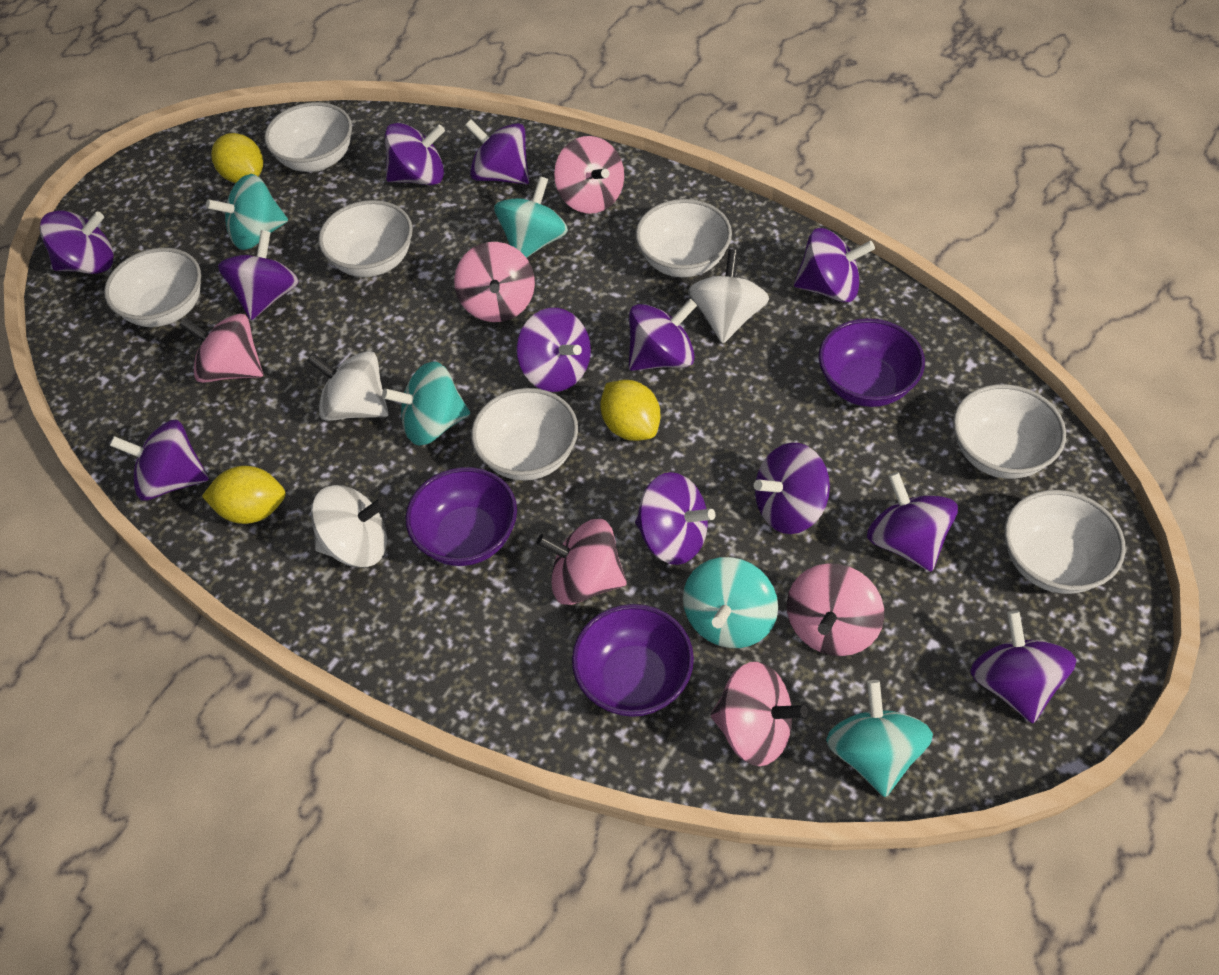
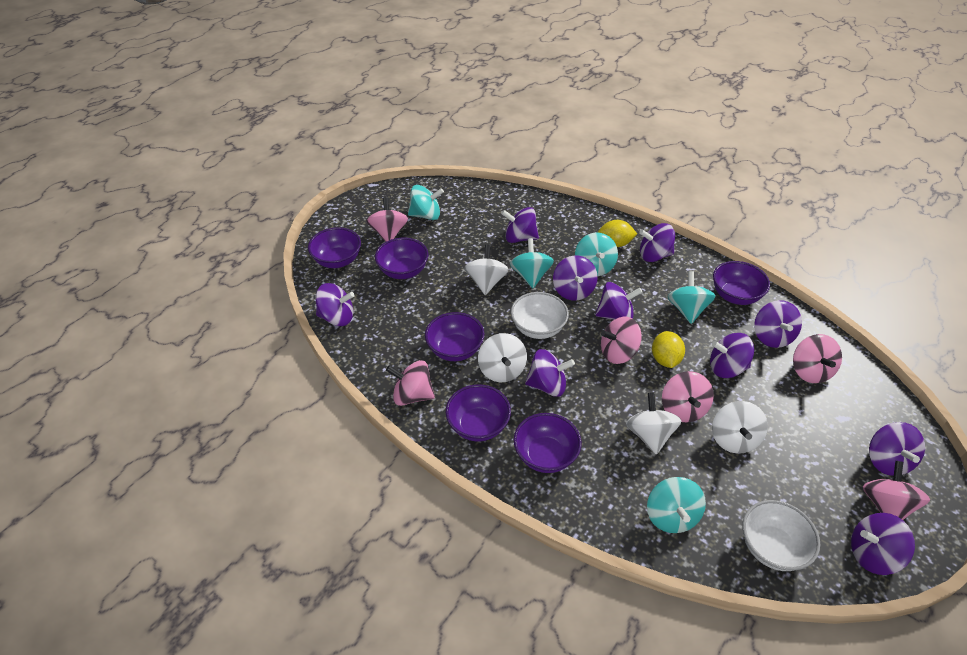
purple bowl: 3 -> 6
purple spinning top: 12 -> 10
white bowl: 7 -> 2
white spinning top: 3 -> 4
yellow lemon: 3 -> 2

